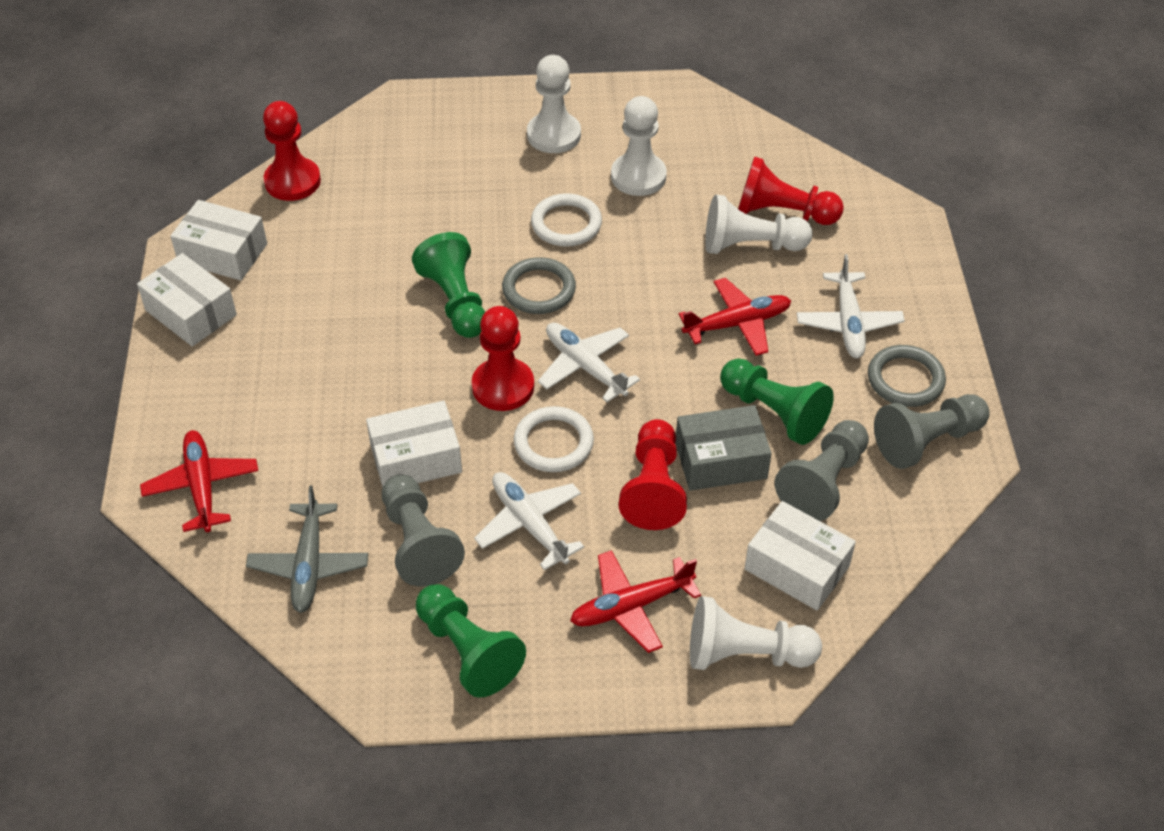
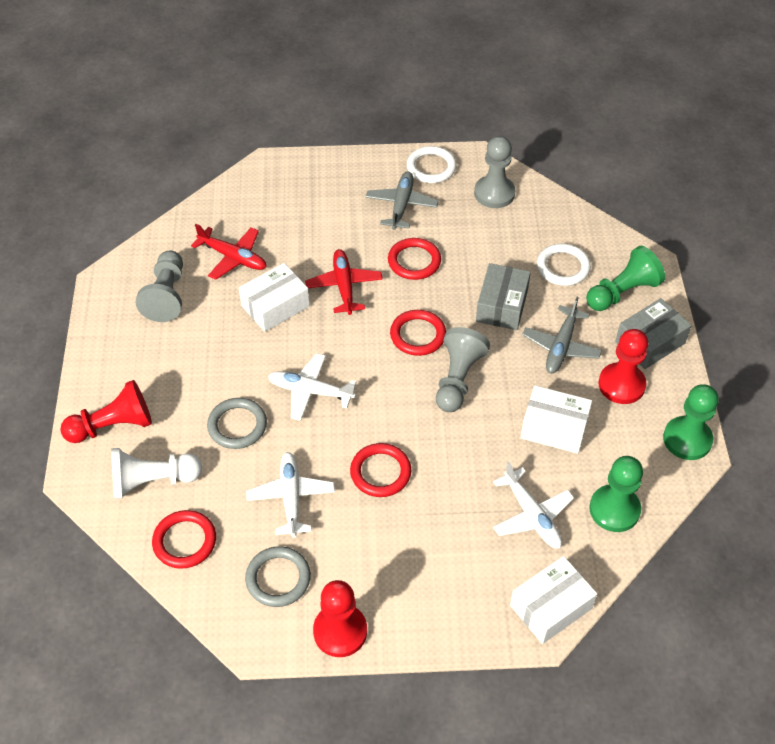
grey box: 1 -> 2
grey plane: 1 -> 2
red pawn: 4 -> 3
red plane: 3 -> 2
red ring: 0 -> 4
white box: 4 -> 3
white pawn: 4 -> 1

